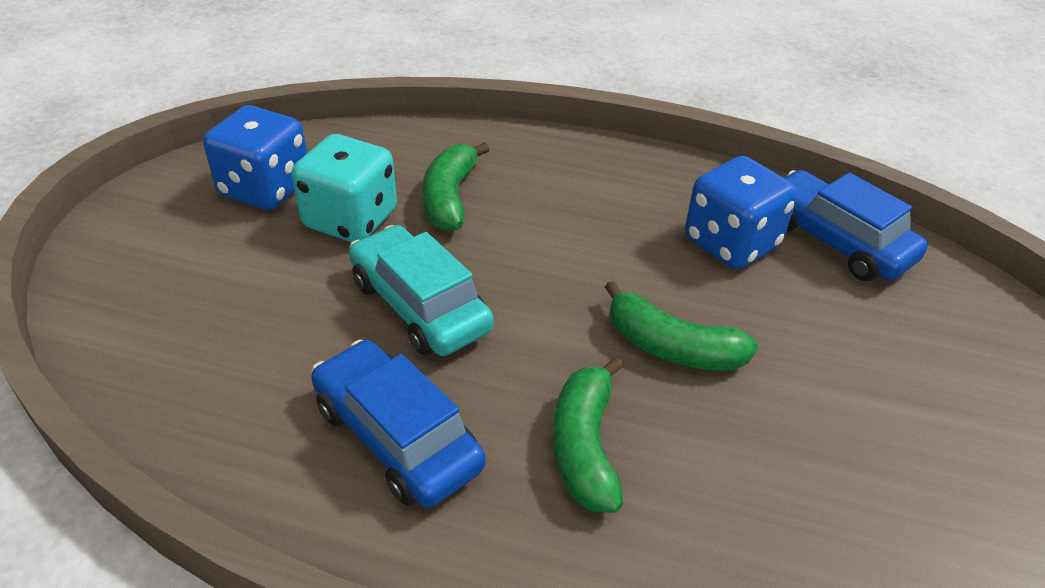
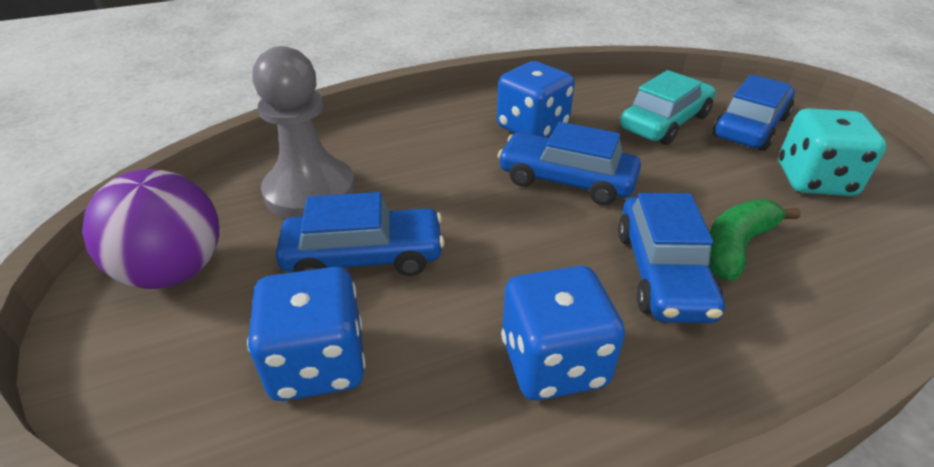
blue car: 2 -> 4
blue dice: 2 -> 3
green banana: 3 -> 1
grey pawn: 0 -> 1
purple ball: 0 -> 1

